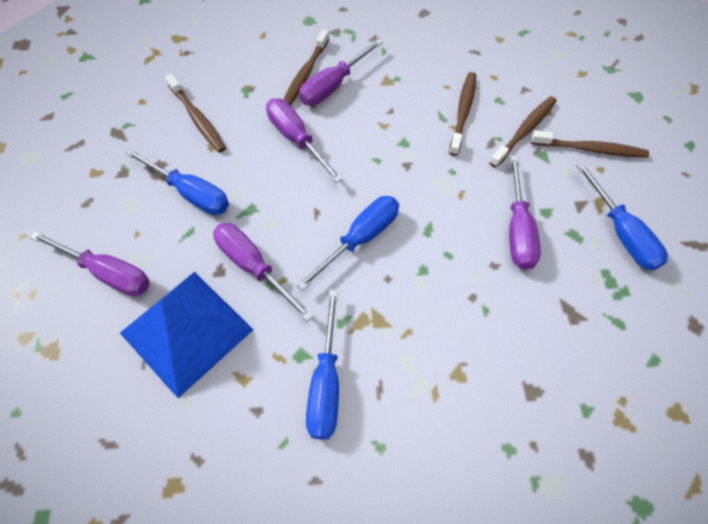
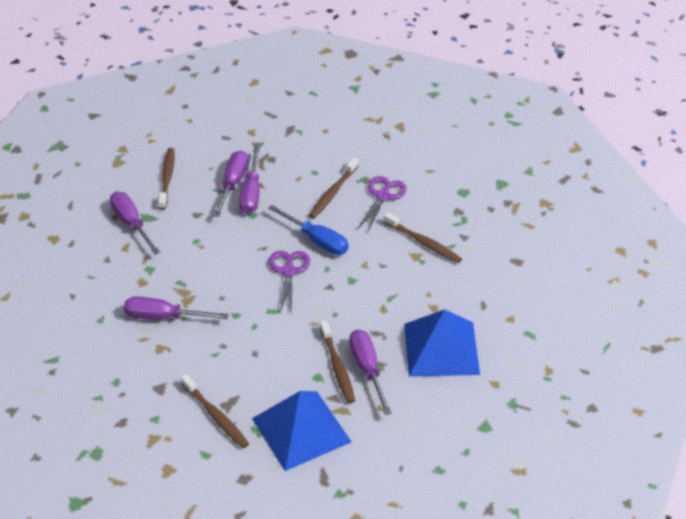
blue pyramid: 1 -> 2
blue screwdriver: 4 -> 1
purple scissors: 0 -> 2

